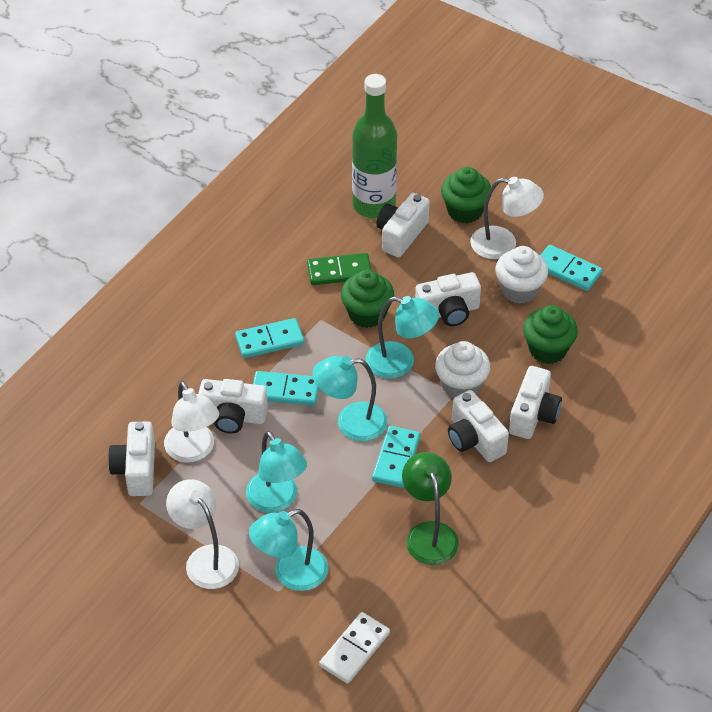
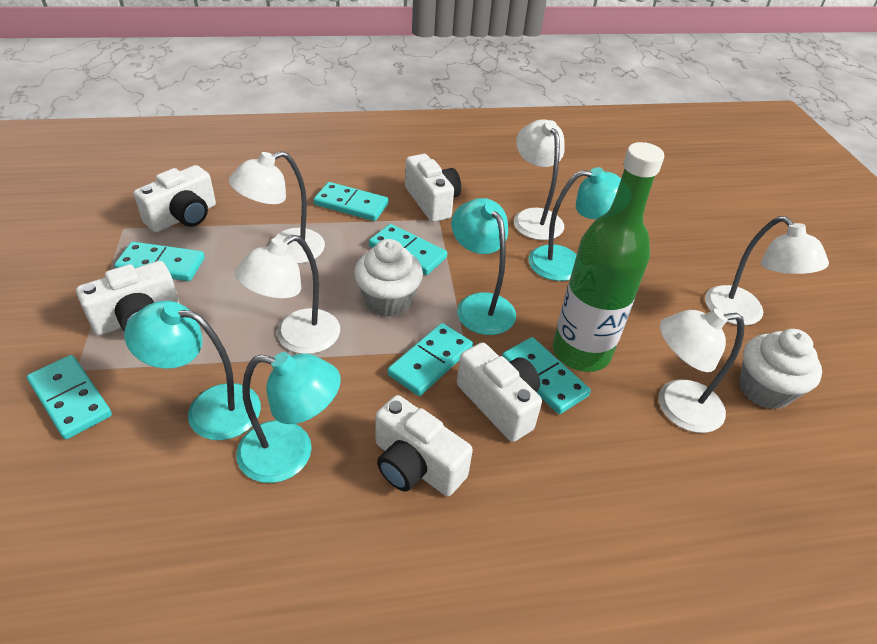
green cupcake: 3 -> 0
green domino: 1 -> 0
green lamp: 1 -> 0
turquoise domino: 4 -> 6
white camera: 6 -> 5
white domino: 1 -> 0
white lamp: 3 -> 5

